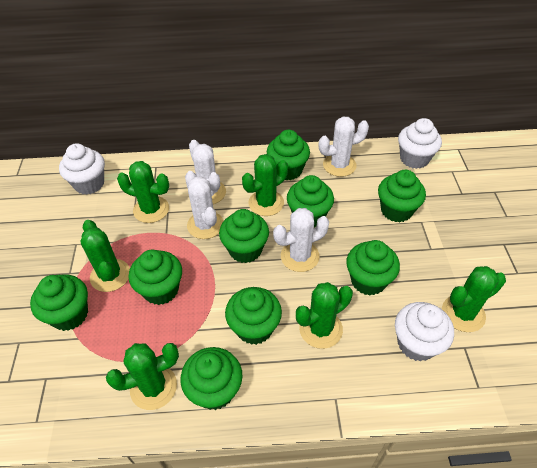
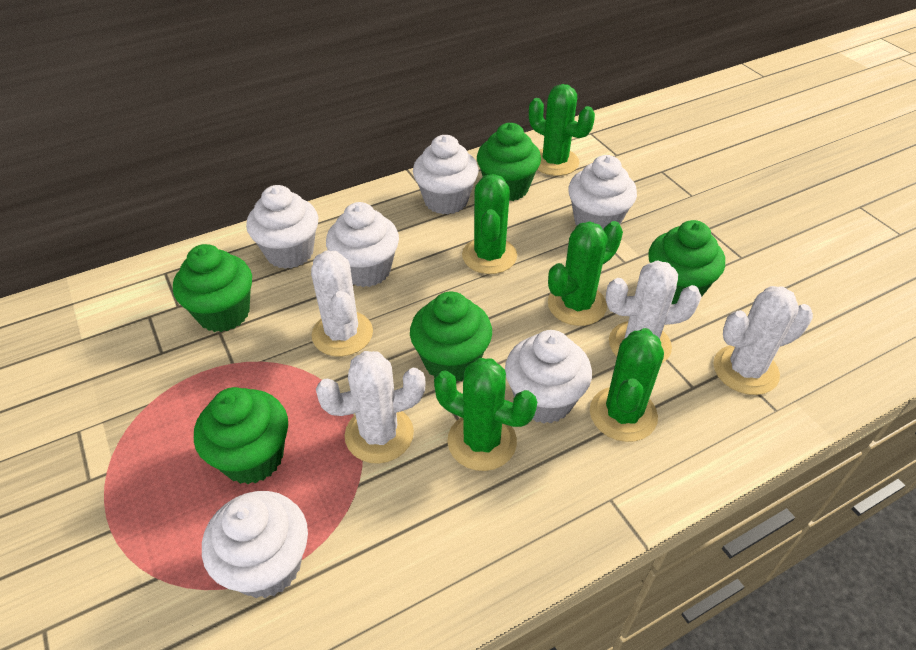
green cactus: 6 -> 5
green cupcake: 9 -> 5
white cupcake: 3 -> 6

